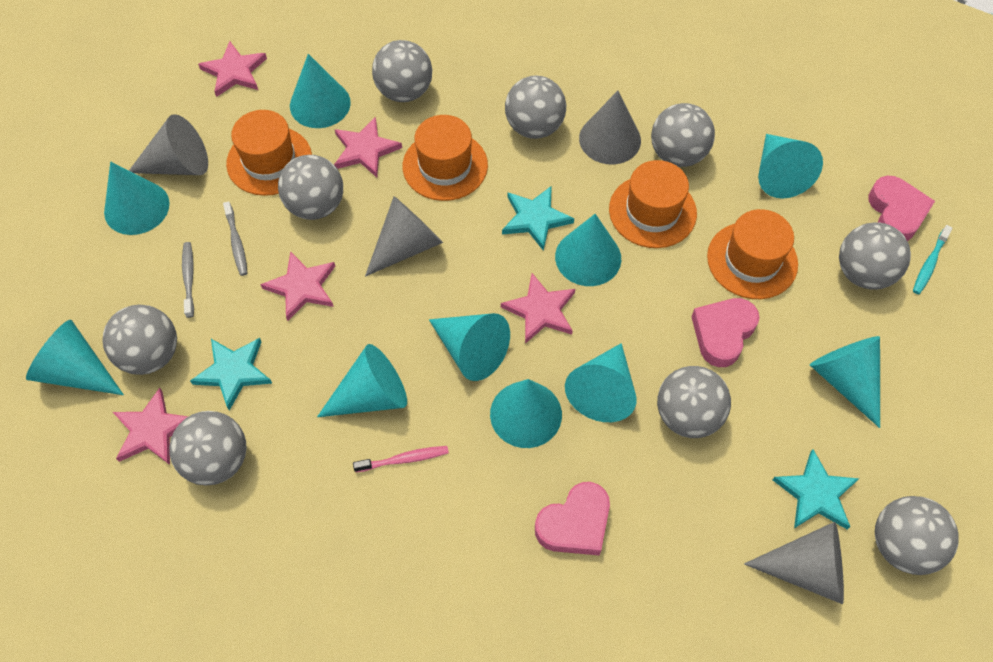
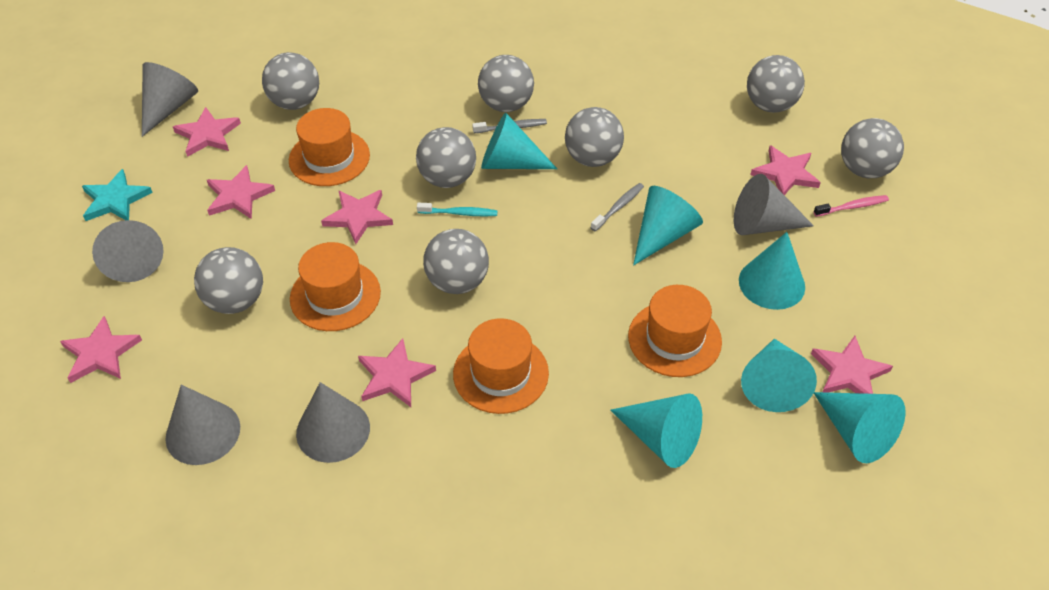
grey ball: 9 -> 8
grey cone: 4 -> 5
pink heart: 3 -> 0
pink star: 5 -> 7
turquoise cone: 10 -> 6
turquoise star: 3 -> 1

